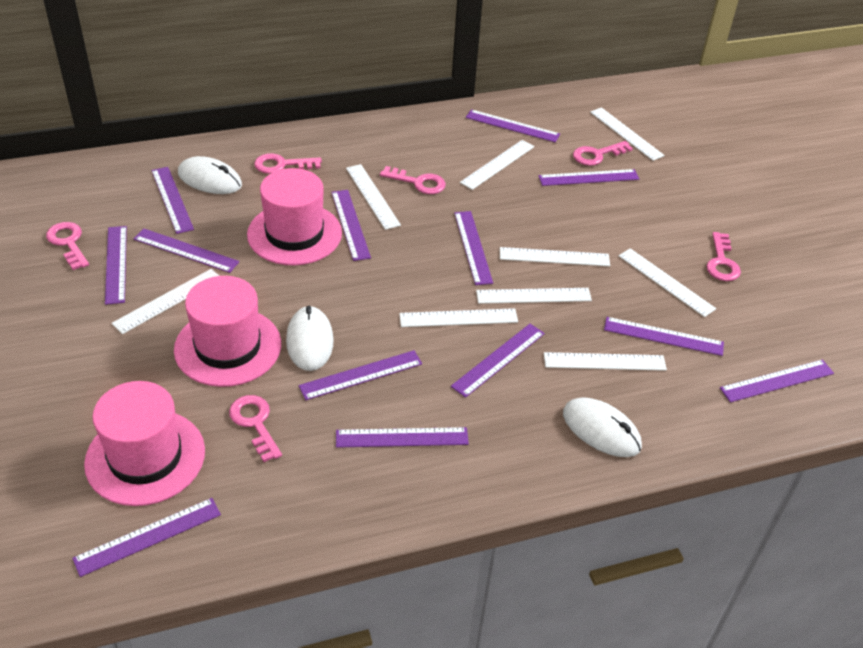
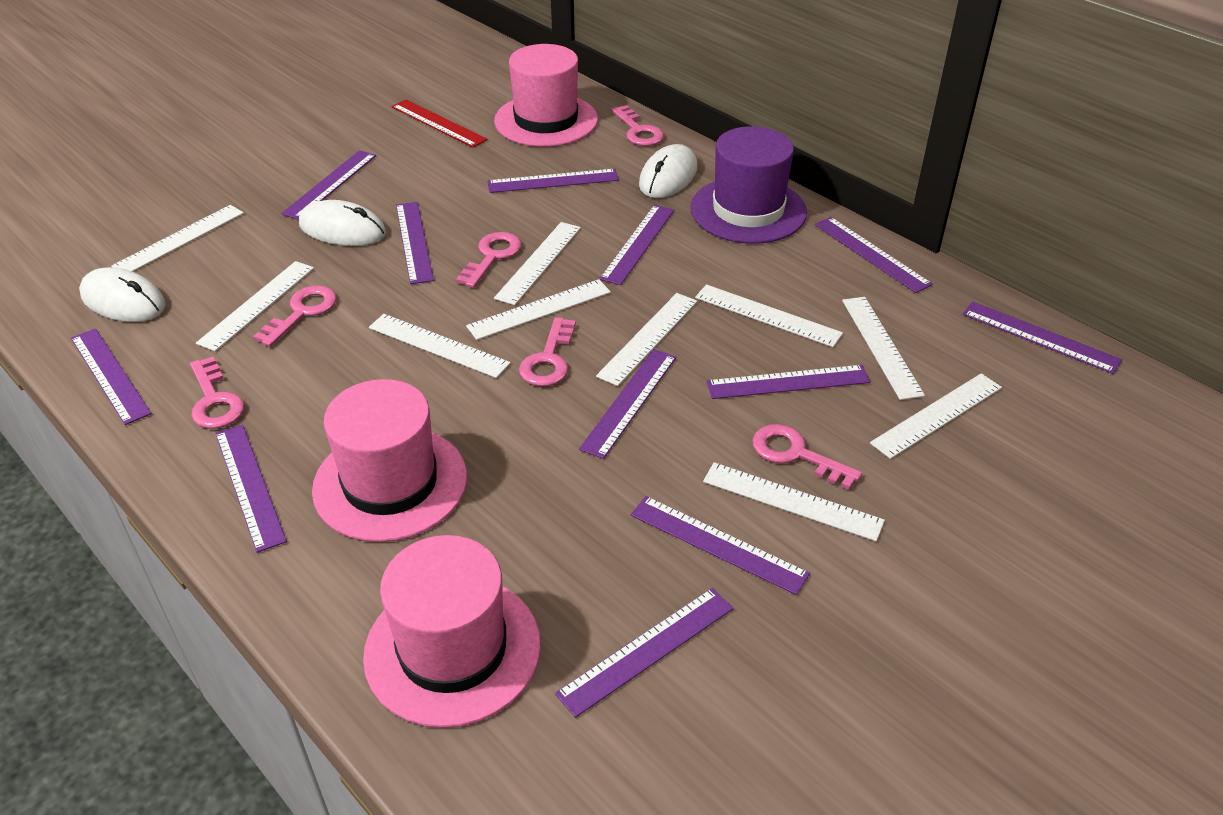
purple hat: 0 -> 1
purple ruler: 13 -> 12
red ruler: 0 -> 1
white ruler: 9 -> 10

